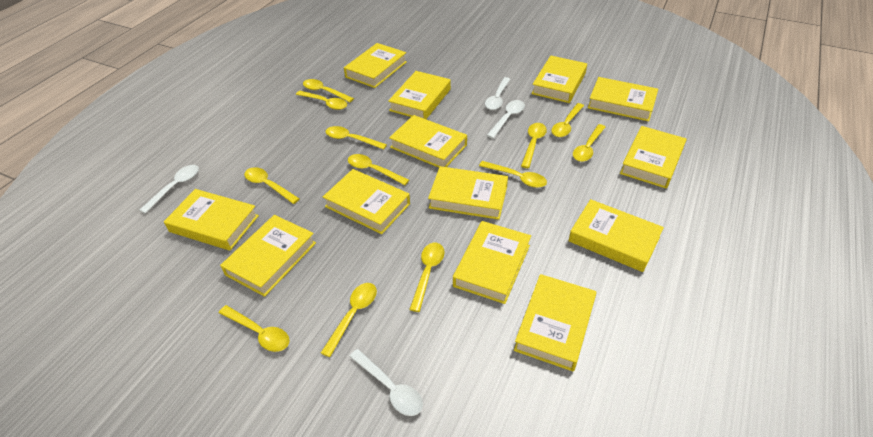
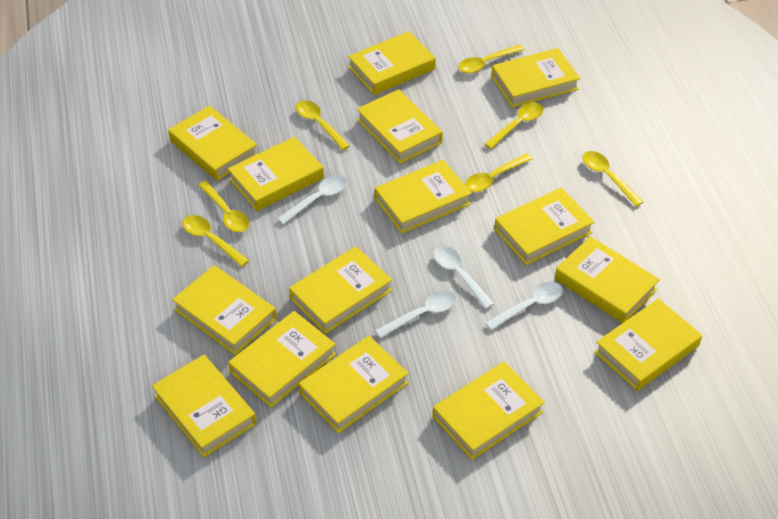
yellow book: 13 -> 15
yellow spoon: 12 -> 7

